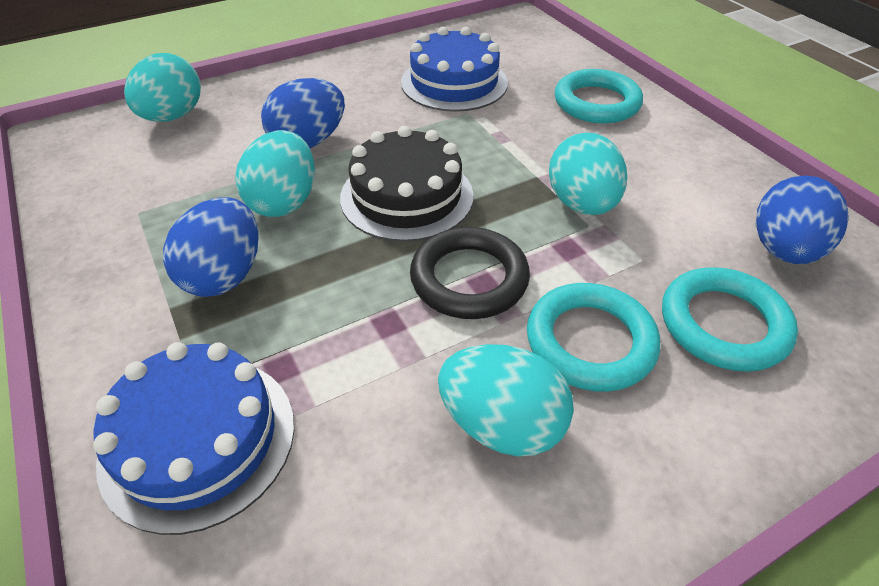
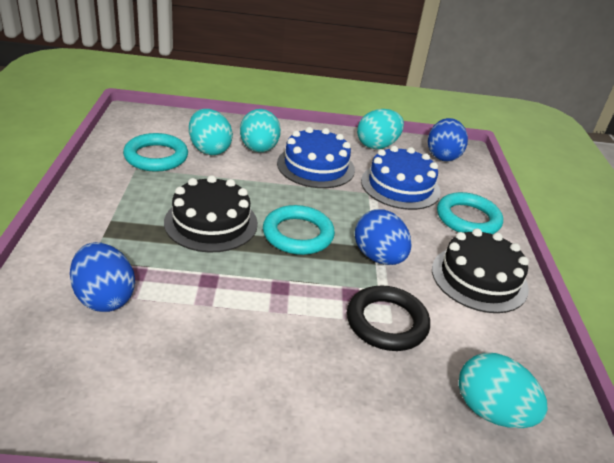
black cake: 1 -> 2

